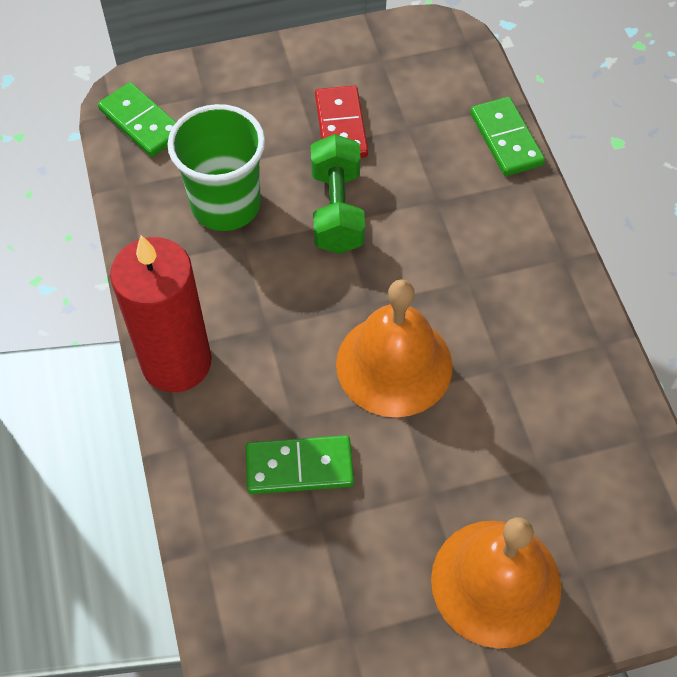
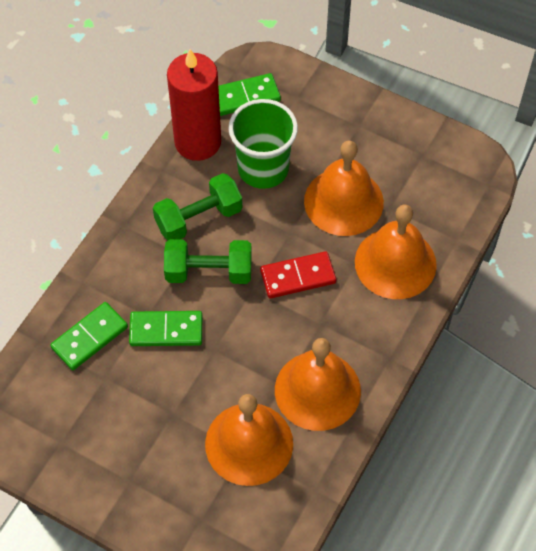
green dumbbell: 1 -> 2
orange bell: 2 -> 4

